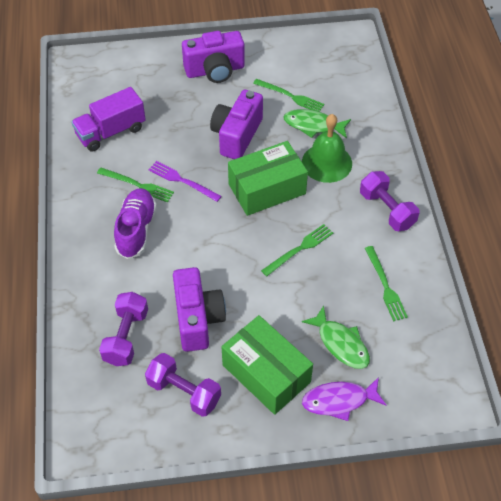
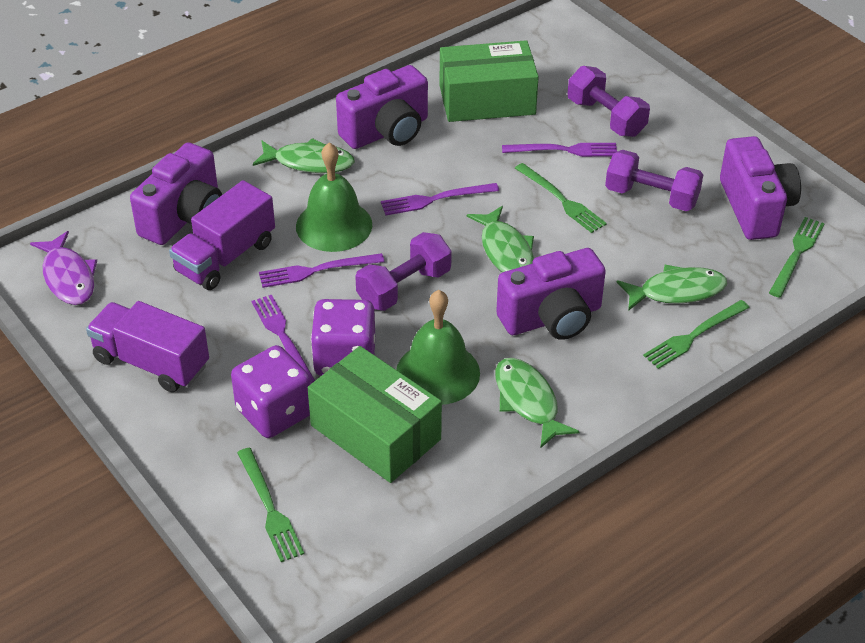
green bell: 1 -> 2
green fish: 2 -> 4
purple camera: 3 -> 4
purple dice: 0 -> 2
purple fork: 1 -> 4
purple shoe: 1 -> 0
purple truck: 1 -> 2

